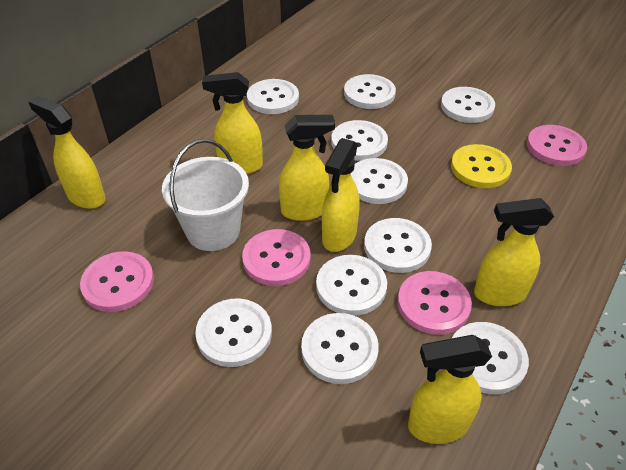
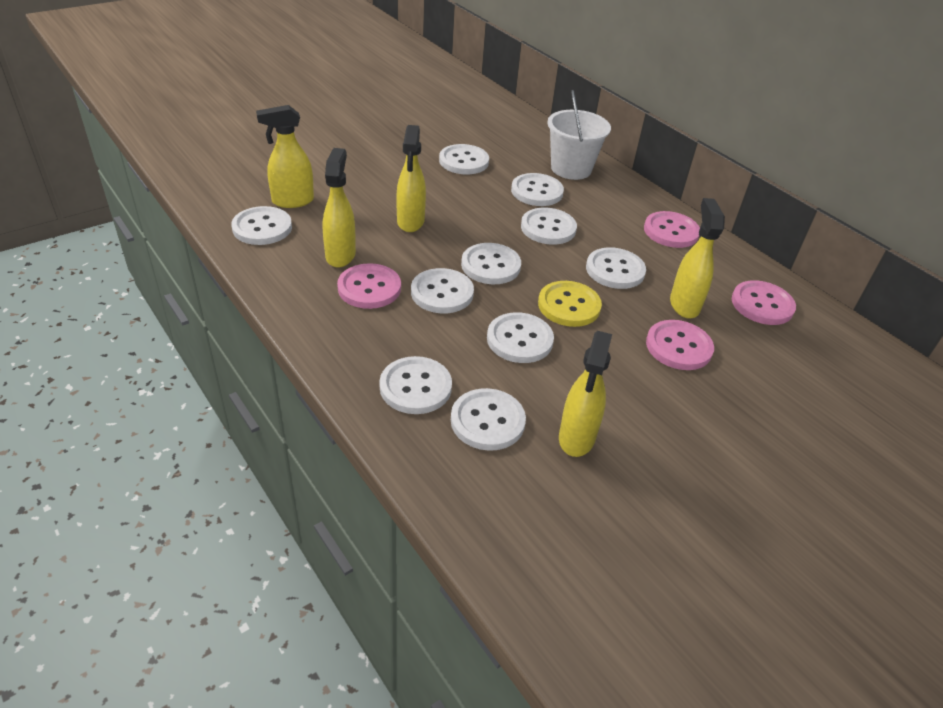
yellow spray bottle: 6 -> 5

